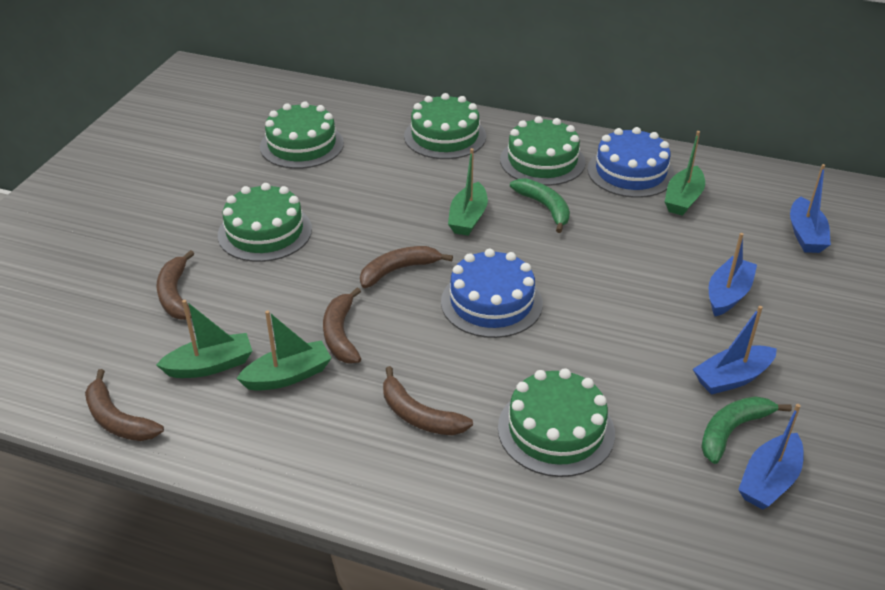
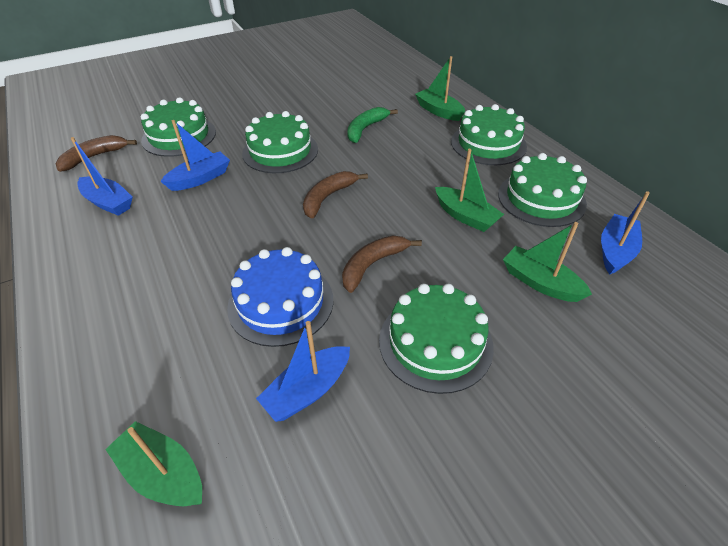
blue cake: 2 -> 1
brown banana: 5 -> 3
green banana: 2 -> 1

